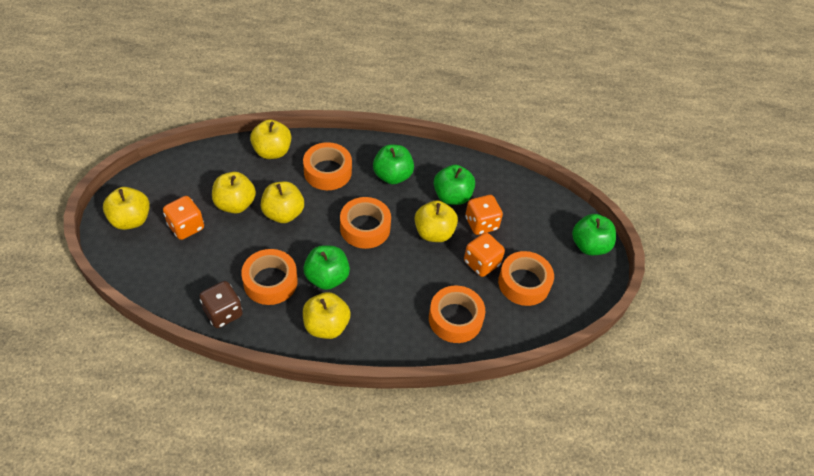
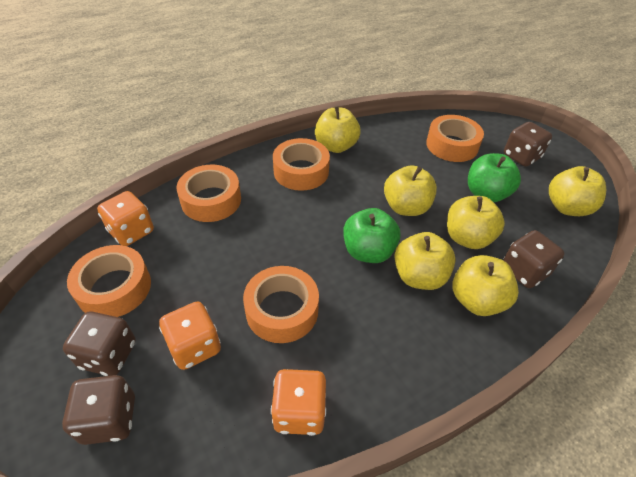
brown dice: 1 -> 4
green apple: 4 -> 2

